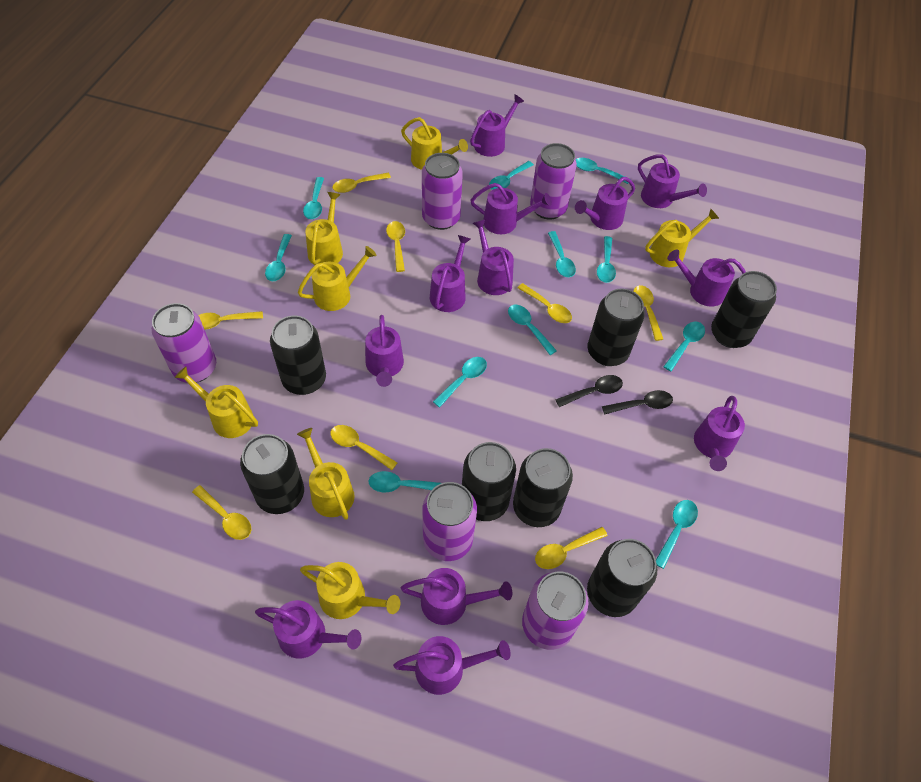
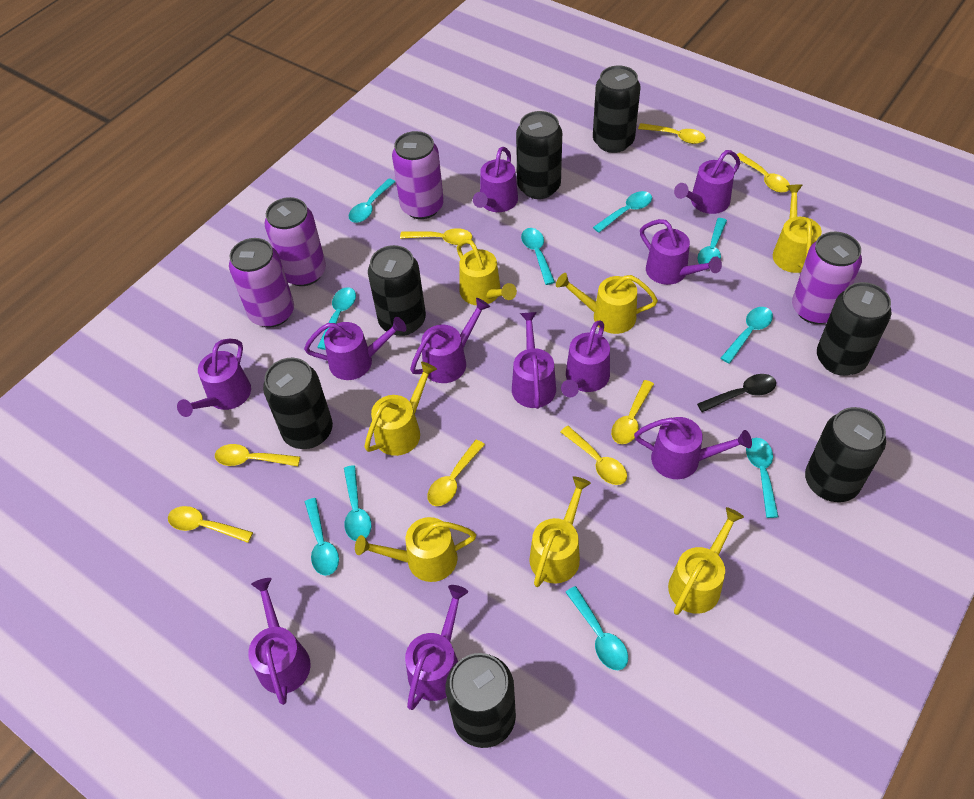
black spoon: 2 -> 1
purple can: 5 -> 4
purple watering can: 12 -> 11
turquoise spoon: 11 -> 10

